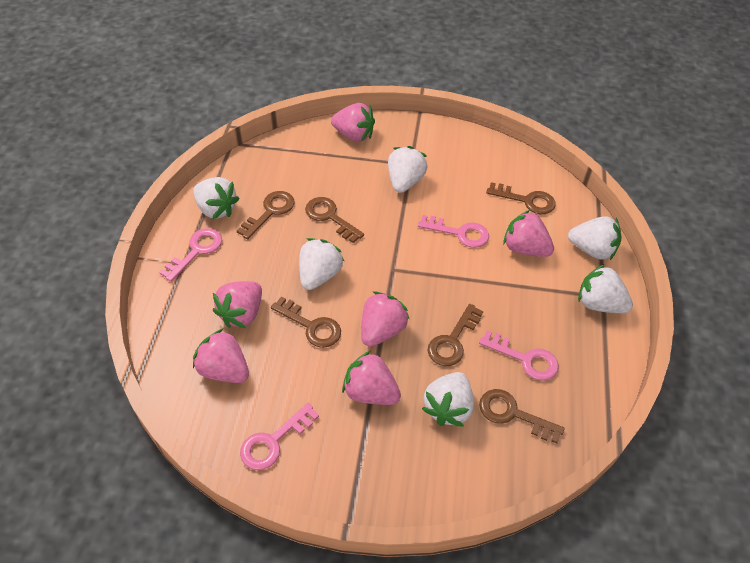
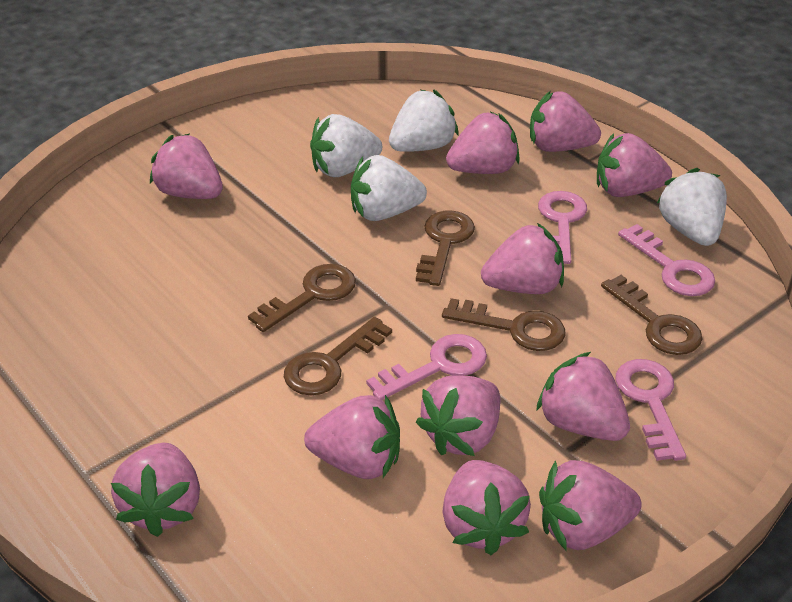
brown key: 6 -> 5
pink strawberry: 6 -> 11
white strawberry: 6 -> 4

